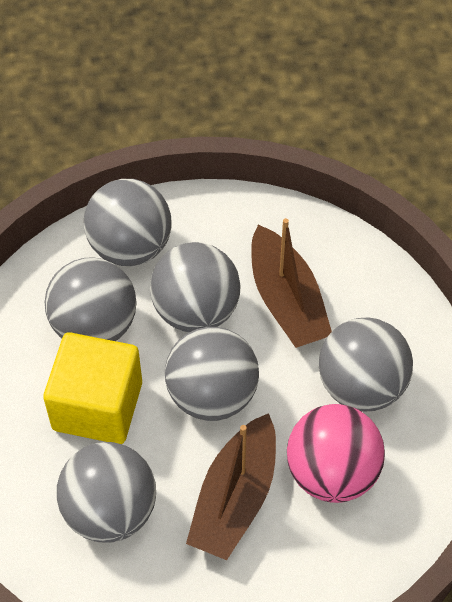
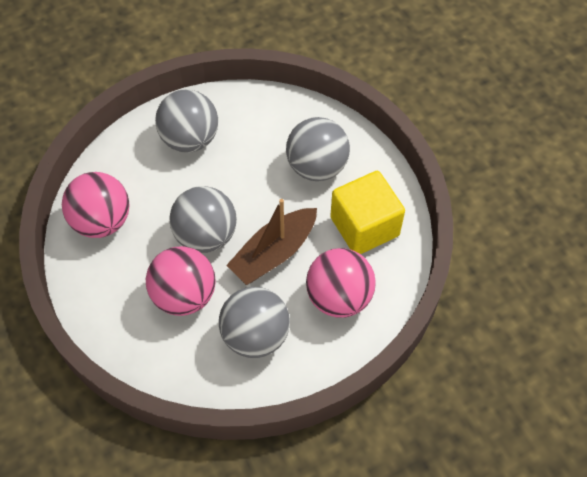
brown boat: 2 -> 1
grey ball: 6 -> 4
pink ball: 1 -> 3

